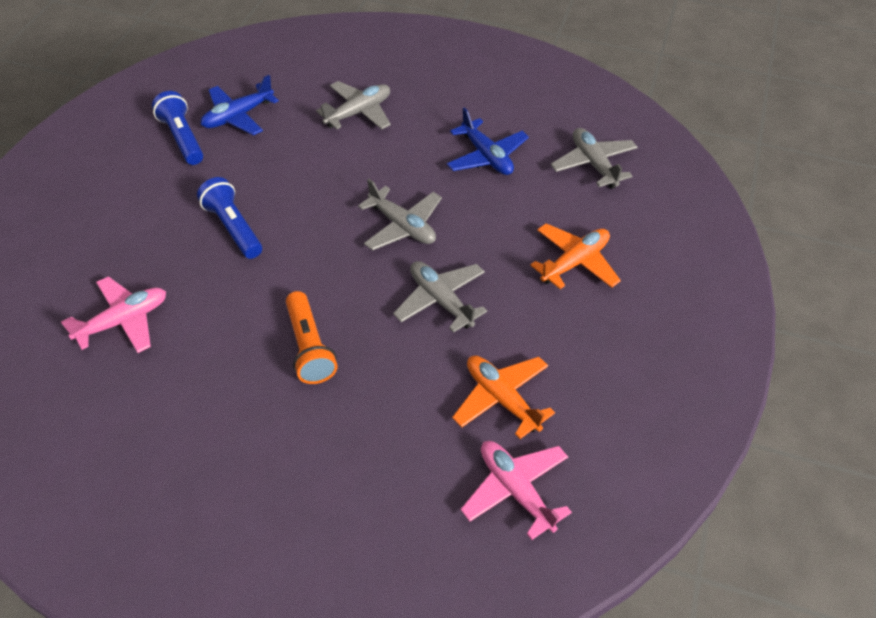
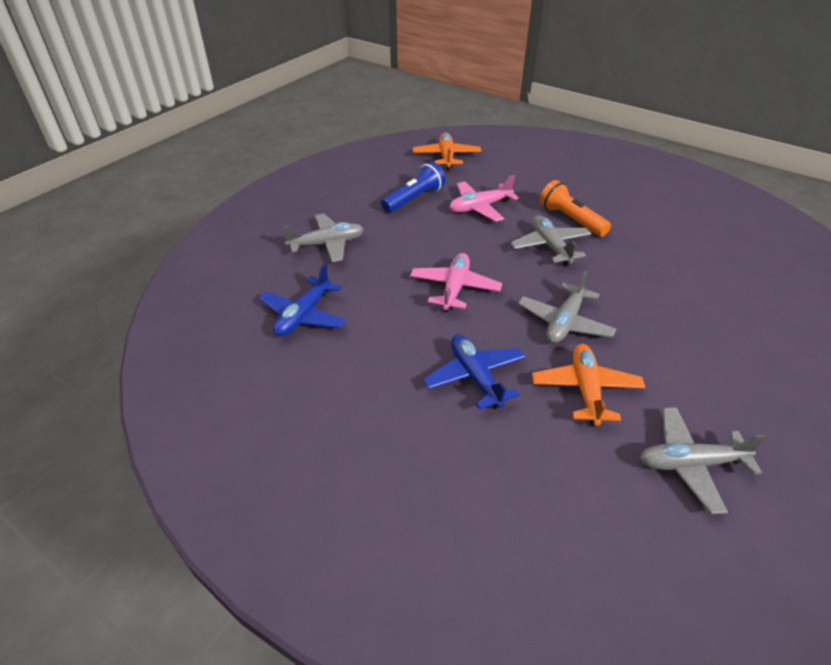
blue flashlight: 2 -> 1

